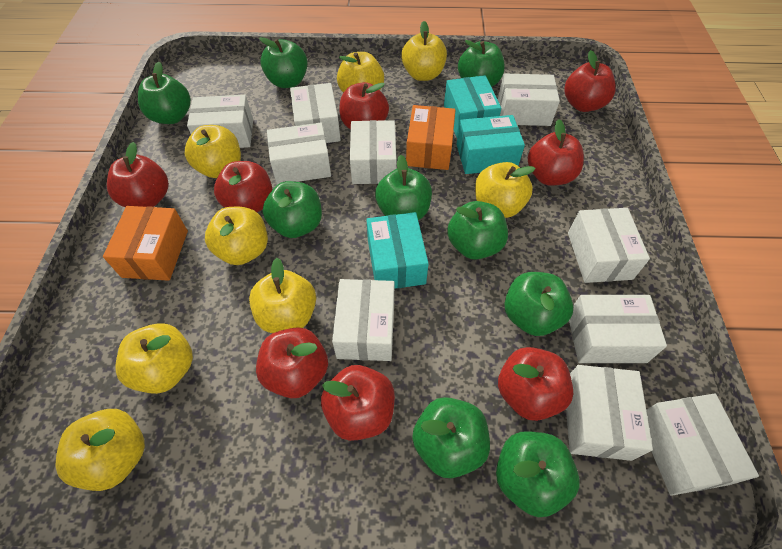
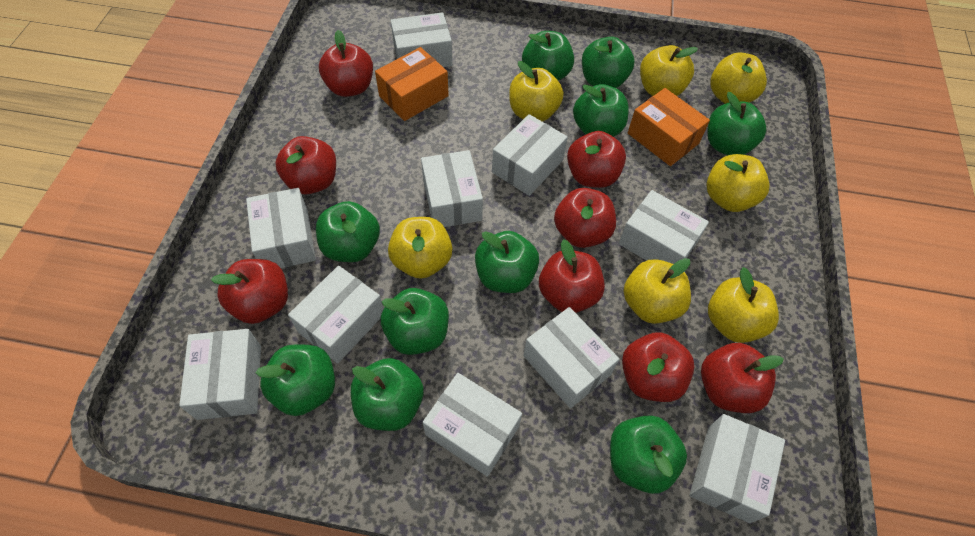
green apple: 9 -> 10
turquoise box: 3 -> 0
yellow apple: 8 -> 7

